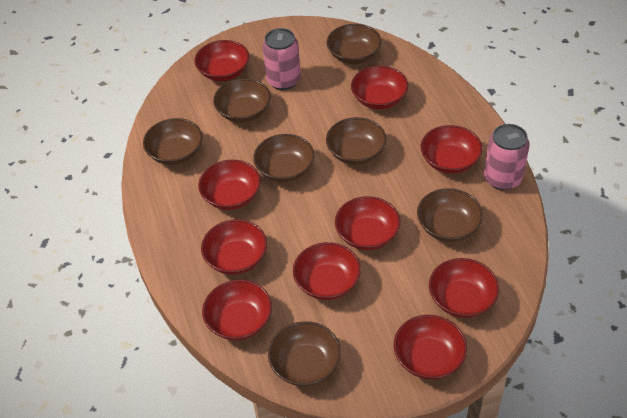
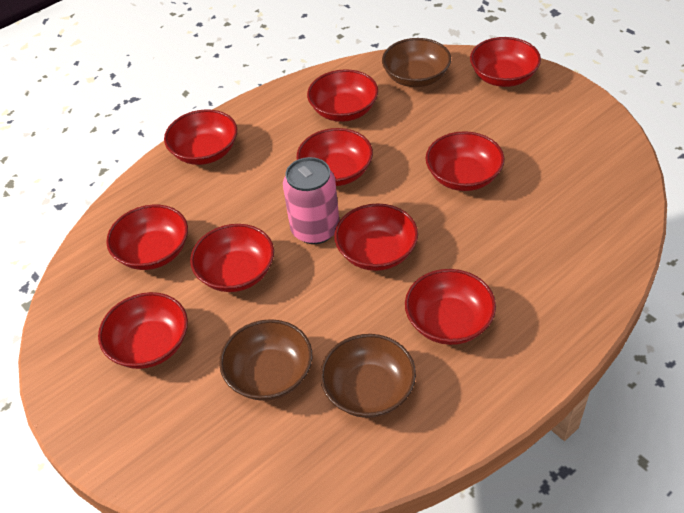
brown bowl: 7 -> 3
pink can: 2 -> 1

